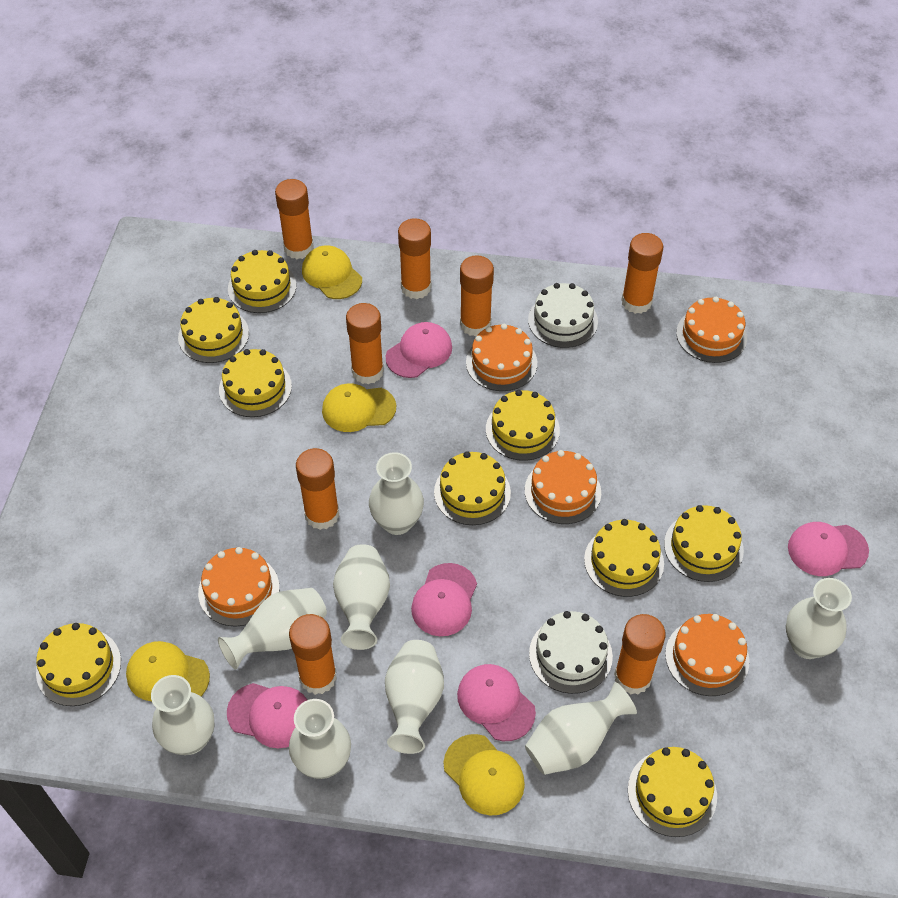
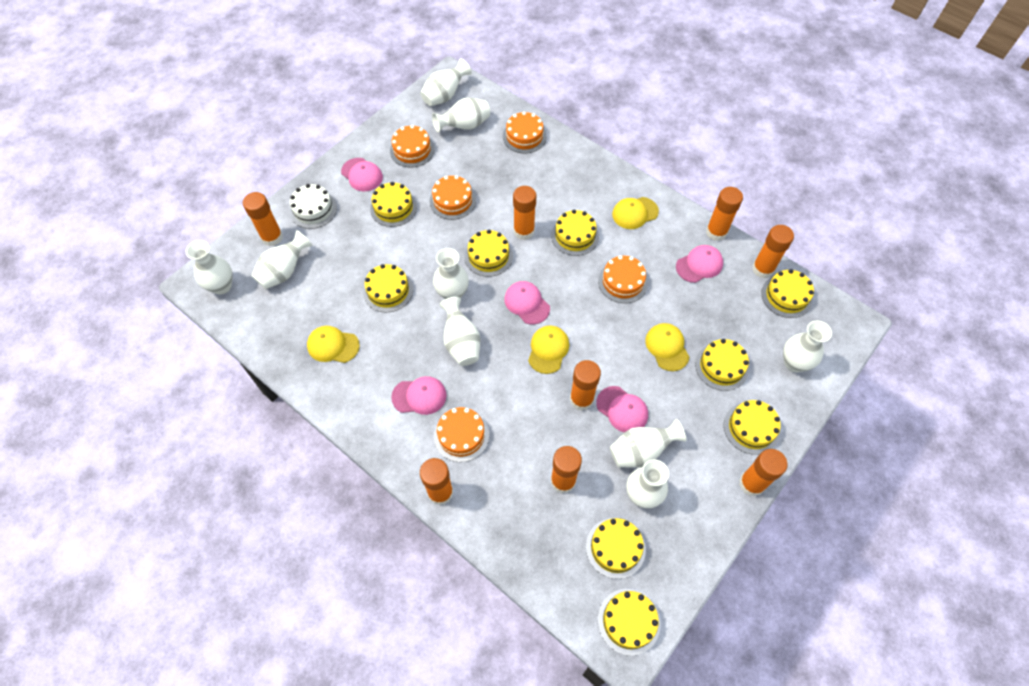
white cake: 2 -> 1
white vase: 8 -> 9

